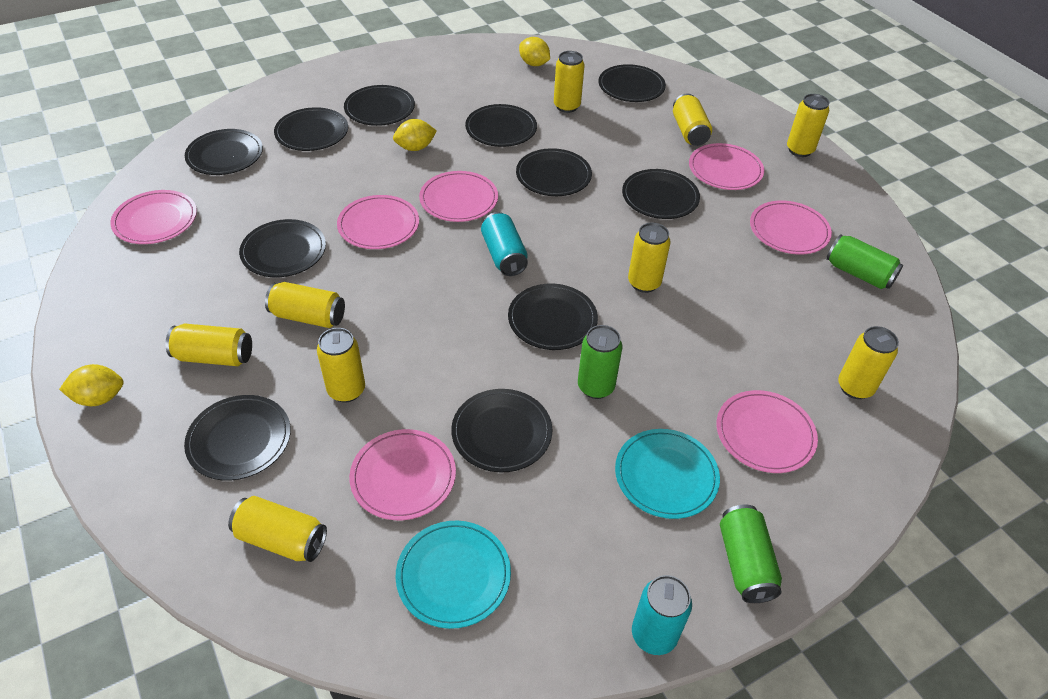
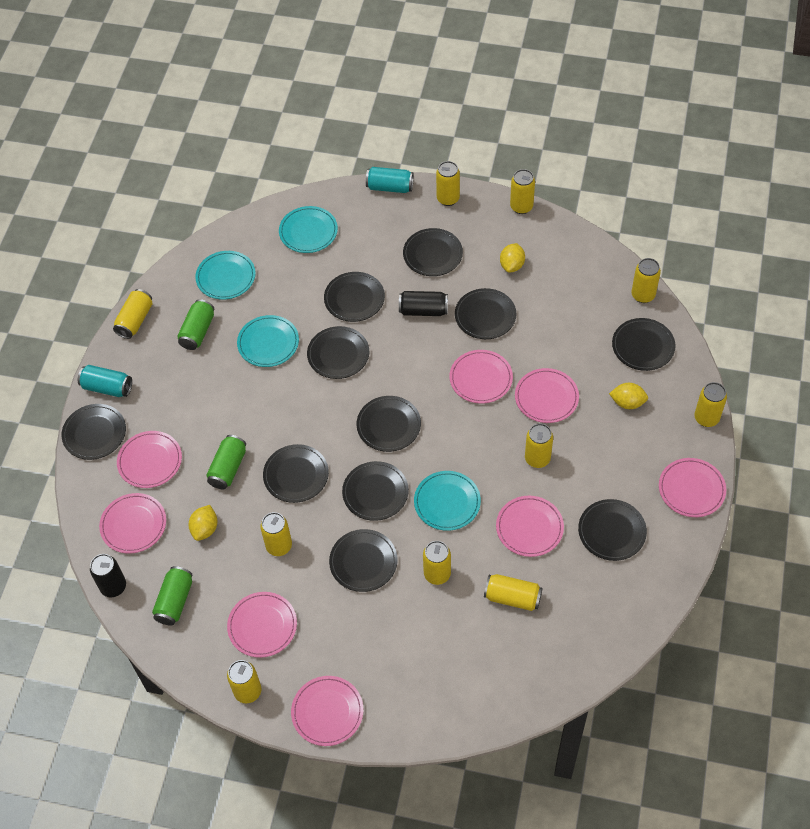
black can: 0 -> 2
pink plate: 7 -> 8
turquoise plate: 2 -> 4
yellow can: 9 -> 10

